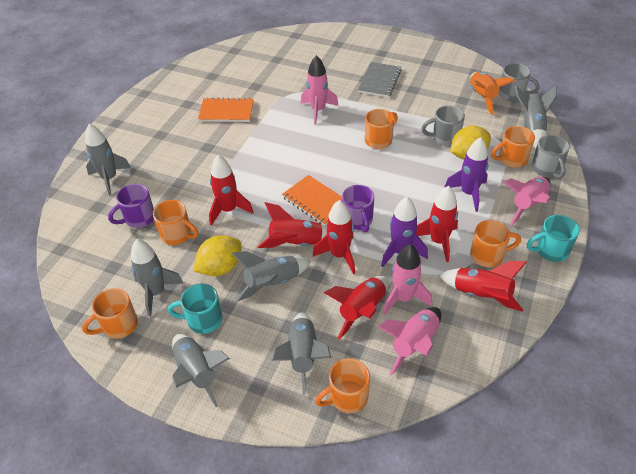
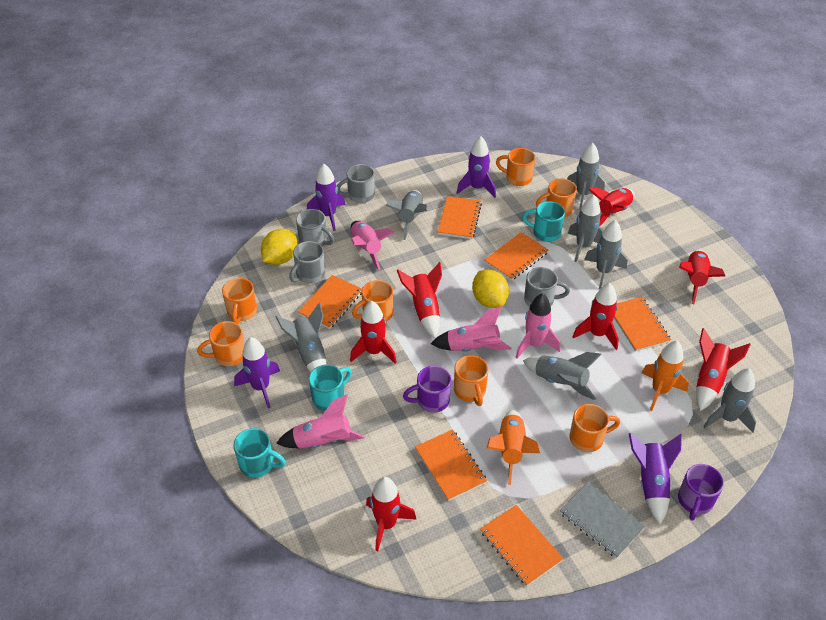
grey mug: 3 -> 4
grey rocket: 6 -> 7
orange mug: 6 -> 7
orange notebook: 2 -> 6
orange rocket: 1 -> 2
purple rocket: 2 -> 4
red rocket: 6 -> 7
turquoise mug: 2 -> 3

